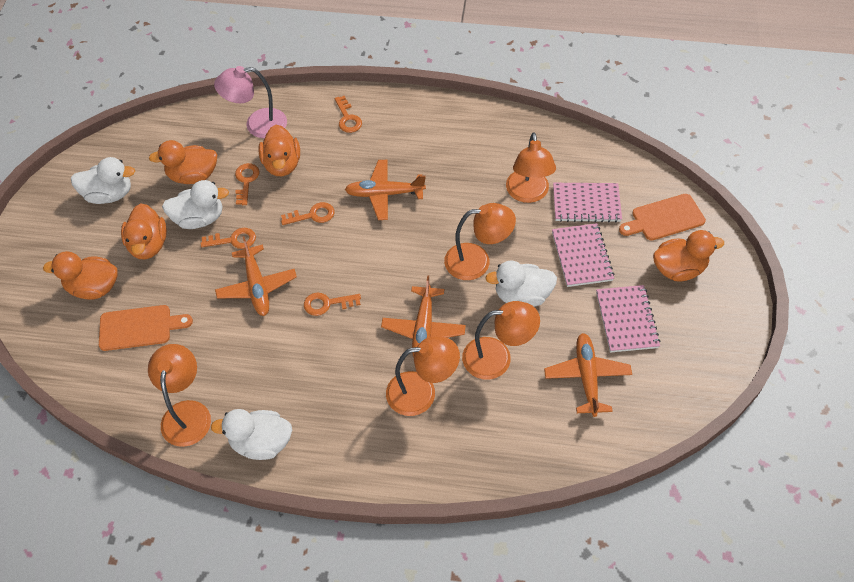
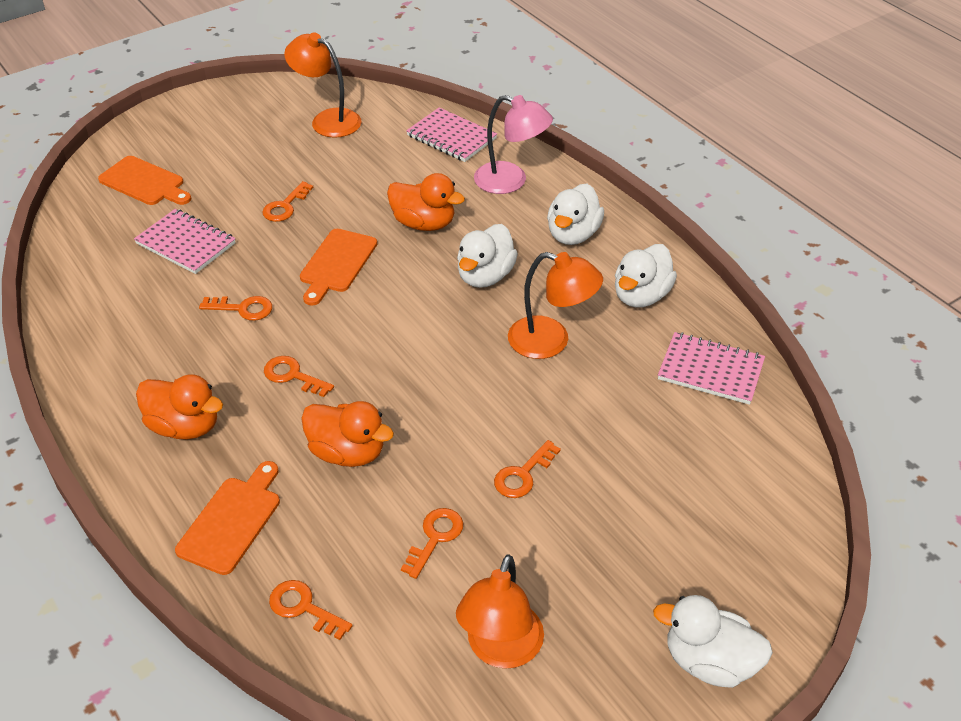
orange cutting board: 2 -> 3
orange duck: 5 -> 3
orange key: 5 -> 6
orange lamp: 5 -> 3
orange plane: 4 -> 0

